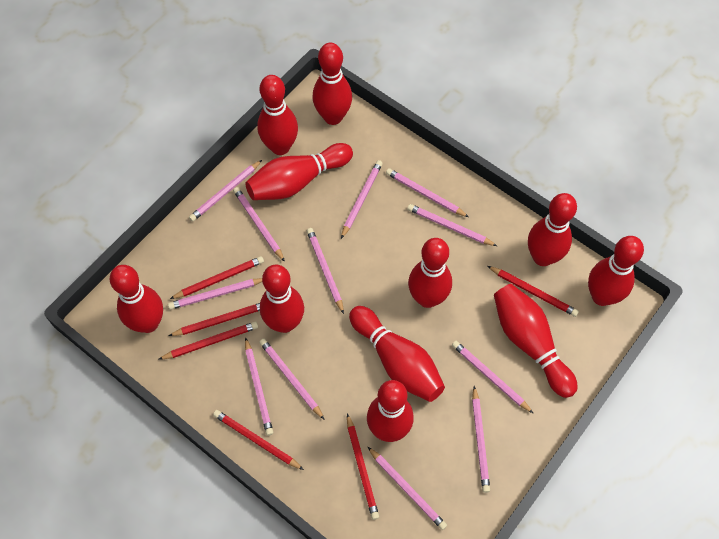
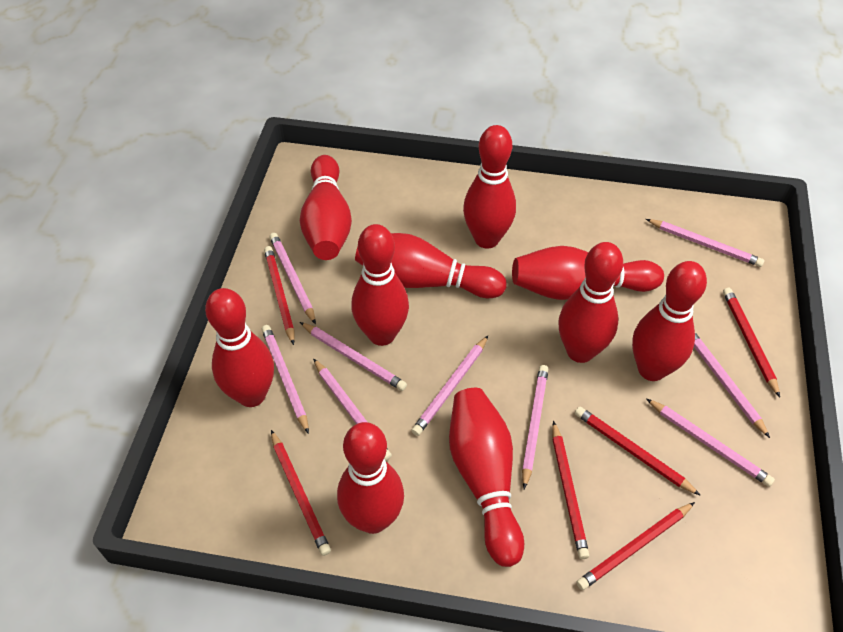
pink pencil: 12 -> 9
red bowling pin: 11 -> 10

